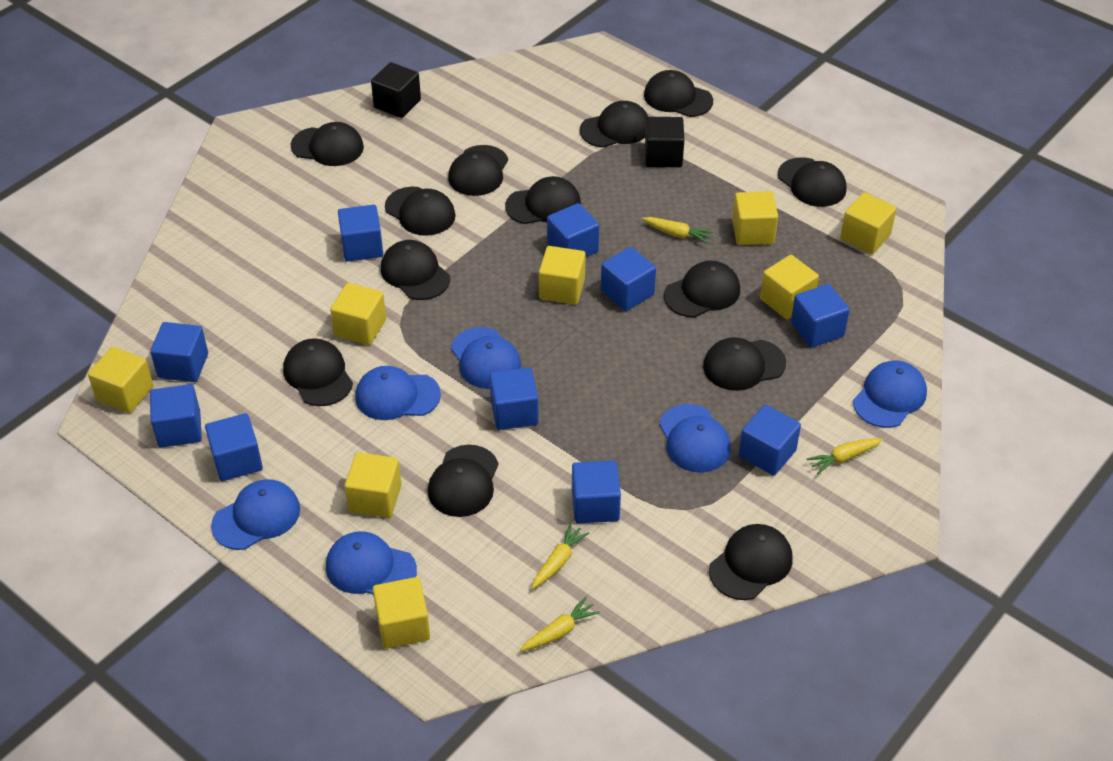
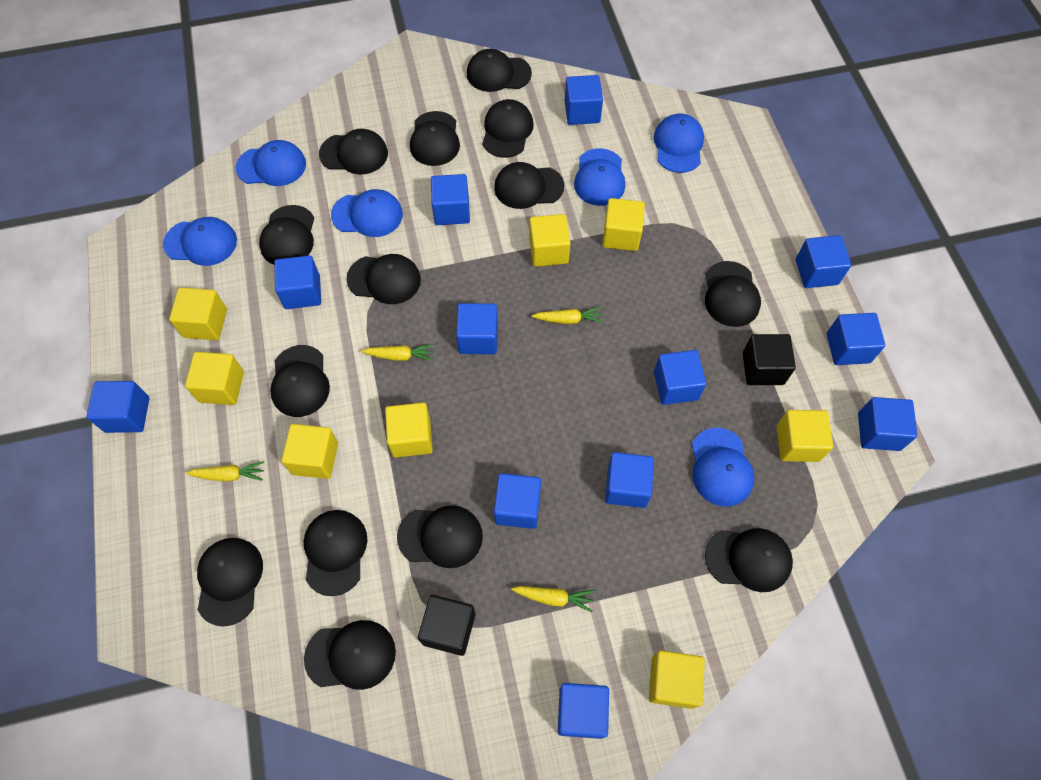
black cap: 13 -> 14
blue cube: 10 -> 12

